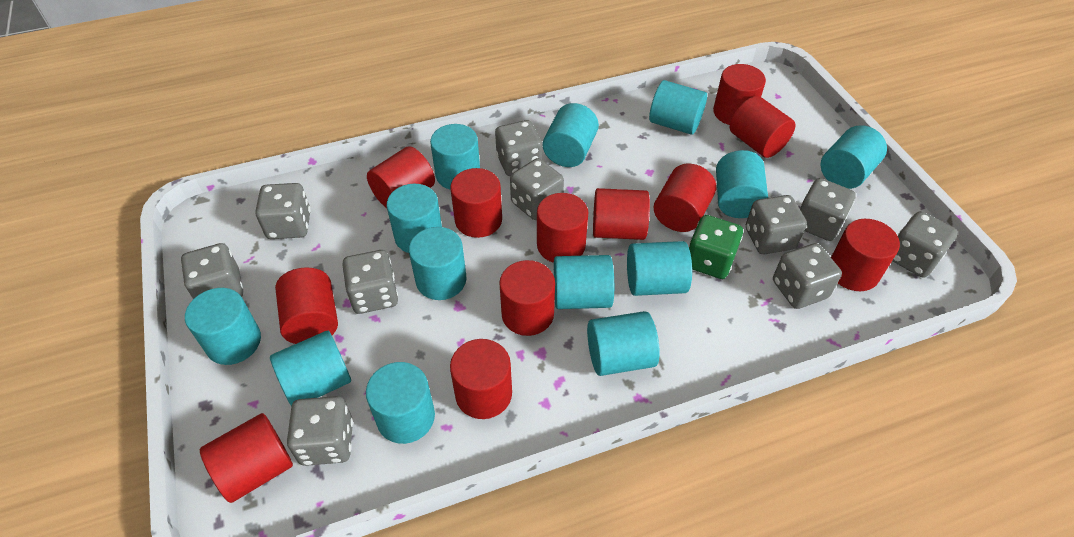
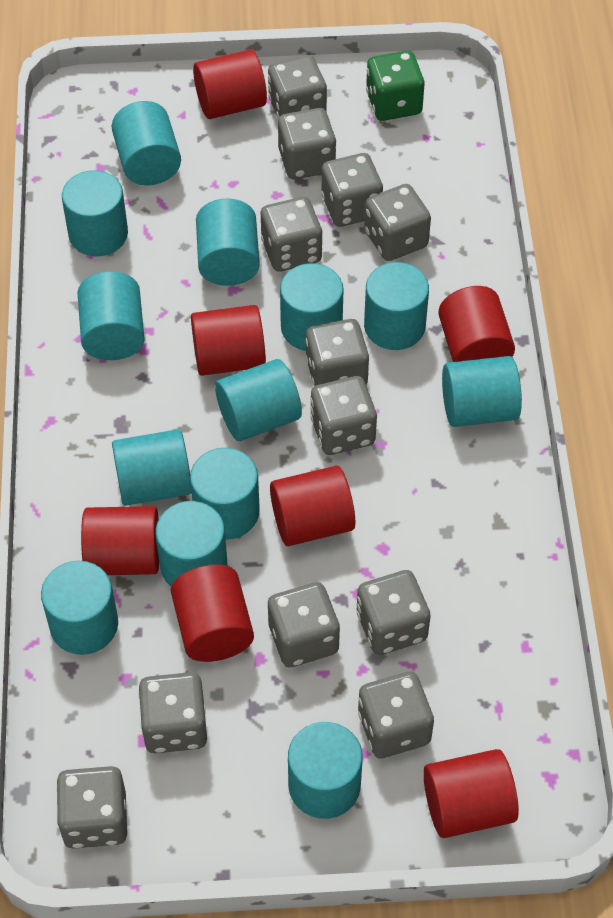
grey dice: 10 -> 12
red cylinder: 12 -> 7

